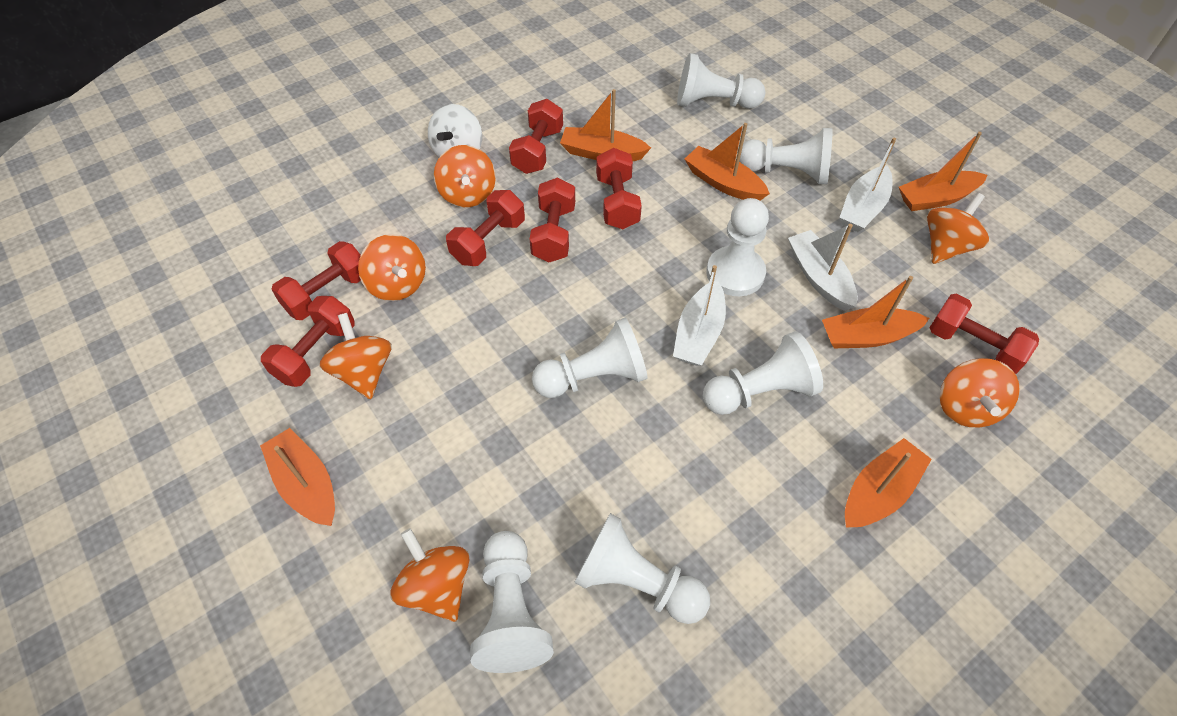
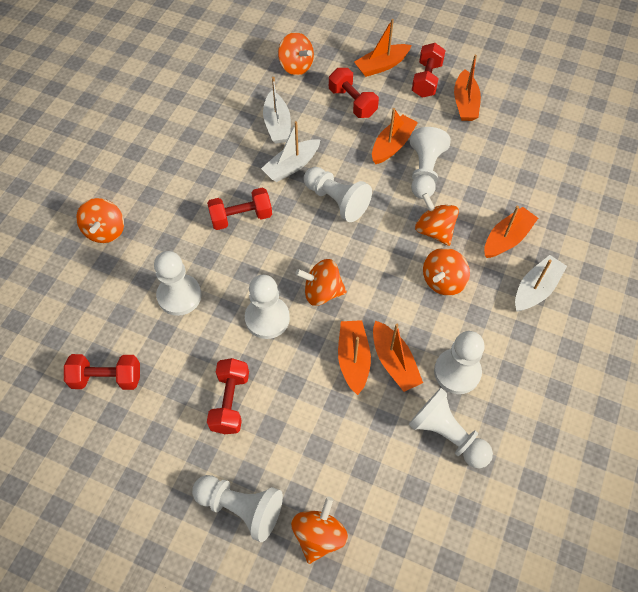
red dumbbell: 7 -> 5
white spinning top: 1 -> 0

